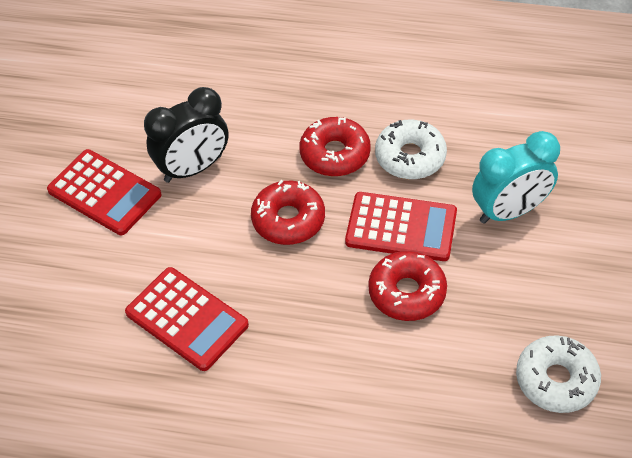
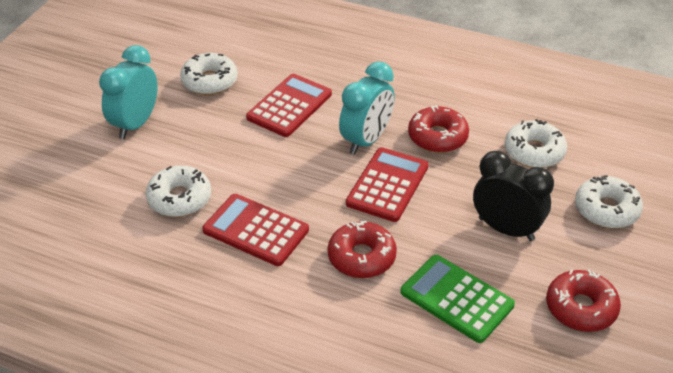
green calculator: 0 -> 1
turquoise clock: 1 -> 2
white donut: 2 -> 4

